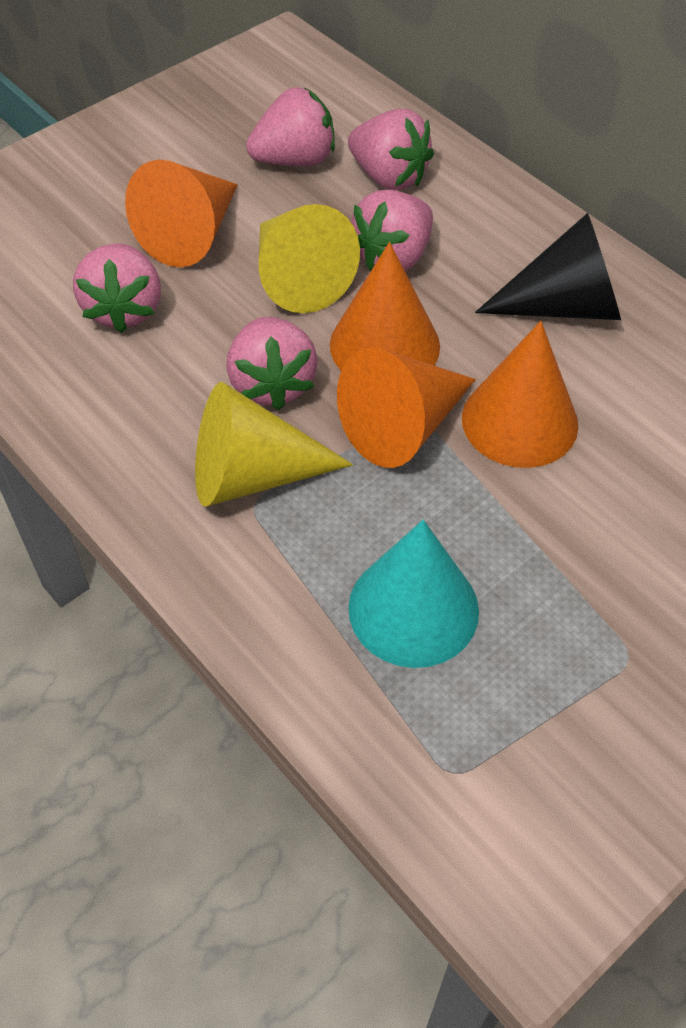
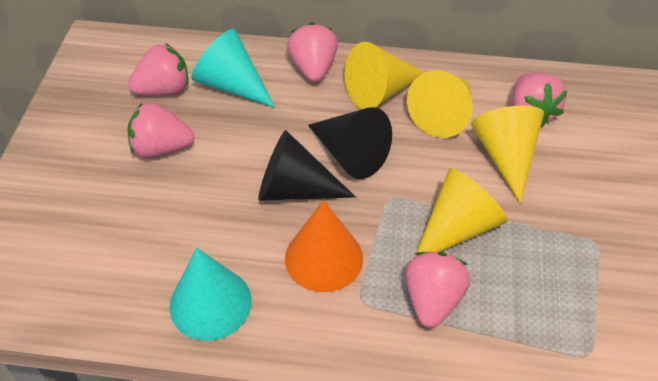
black cone: 1 -> 2
orange cone: 4 -> 1
turquoise cone: 1 -> 2
yellow cone: 2 -> 4

